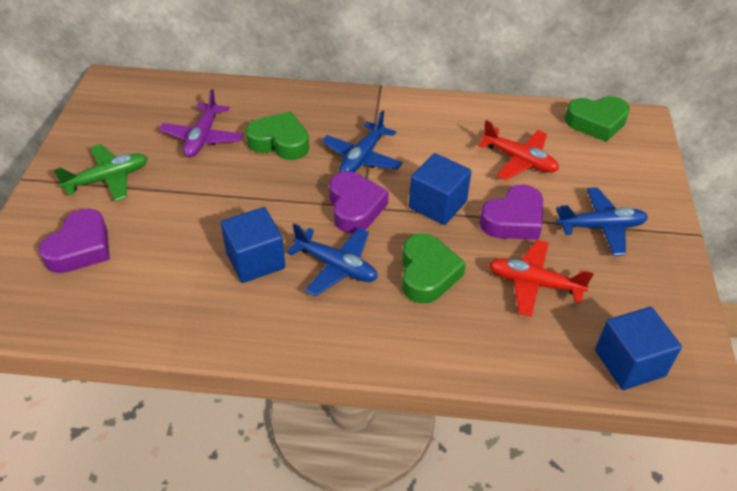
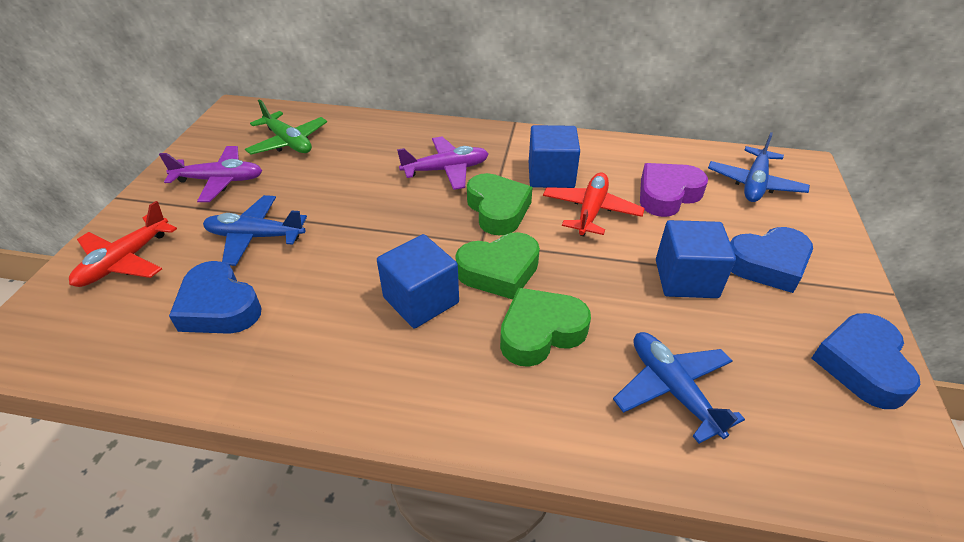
blue heart: 0 -> 3
purple heart: 3 -> 1
purple plane: 1 -> 2

